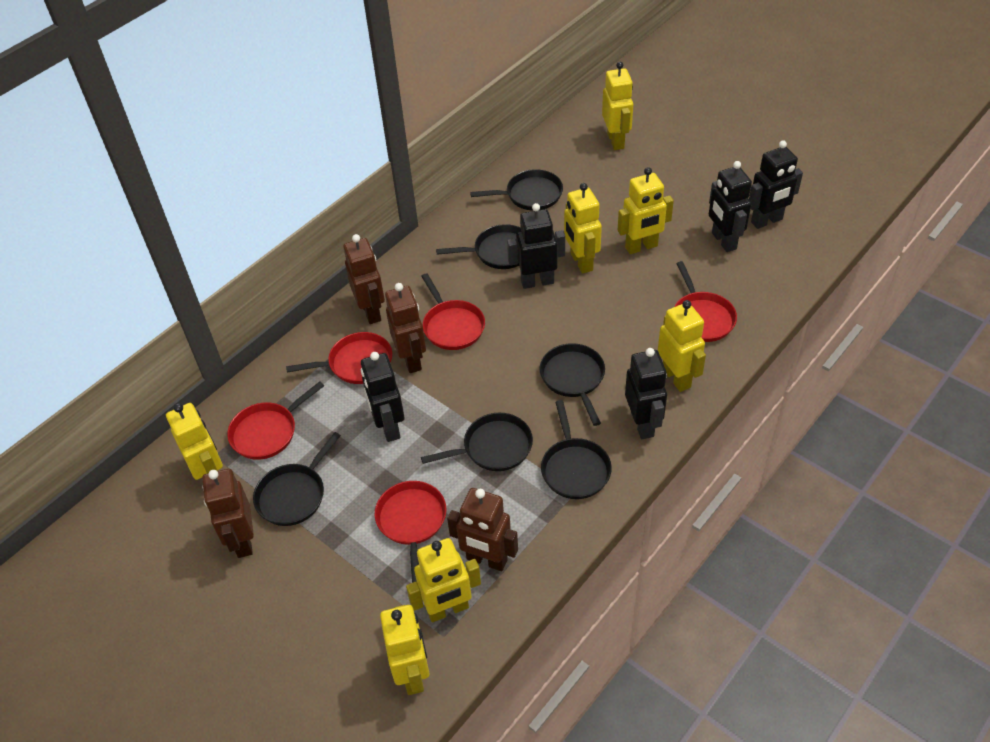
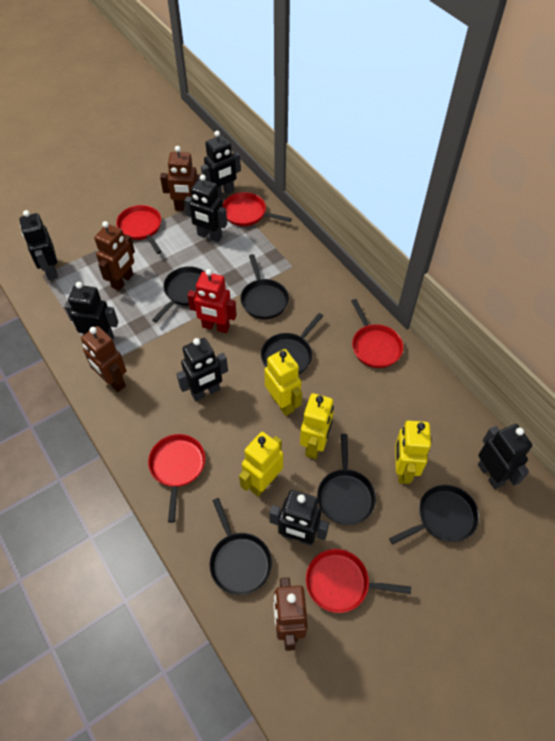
black robot: 5 -> 7
red robot: 0 -> 1
yellow robot: 7 -> 4

